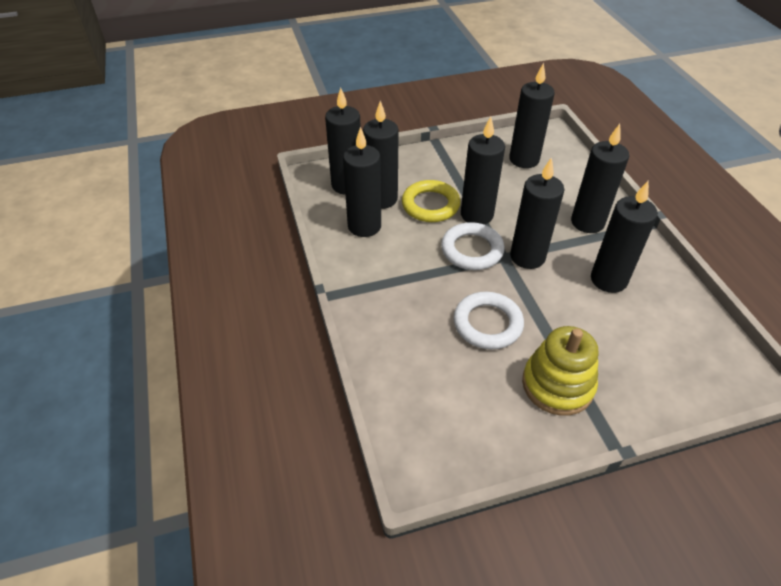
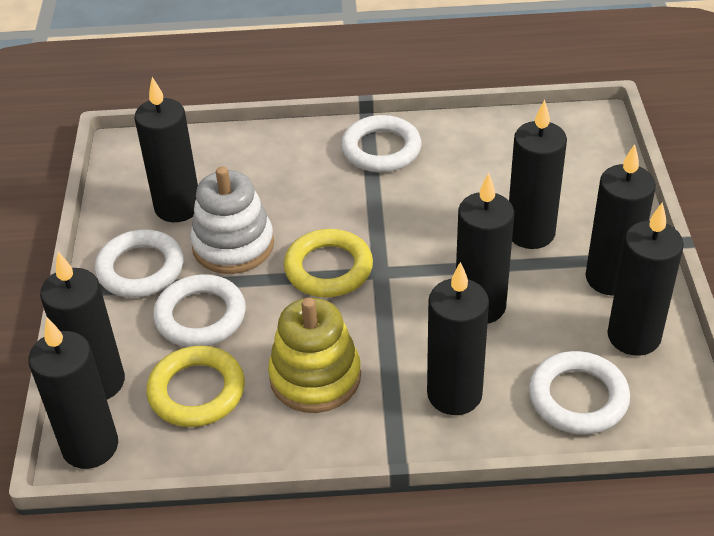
white ring: 2 -> 4
white stacking toy: 0 -> 1
yellow ring: 1 -> 2

